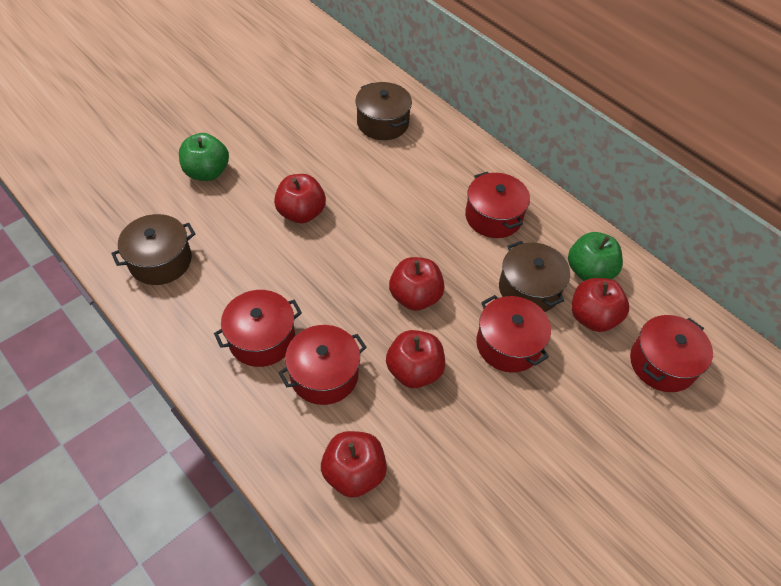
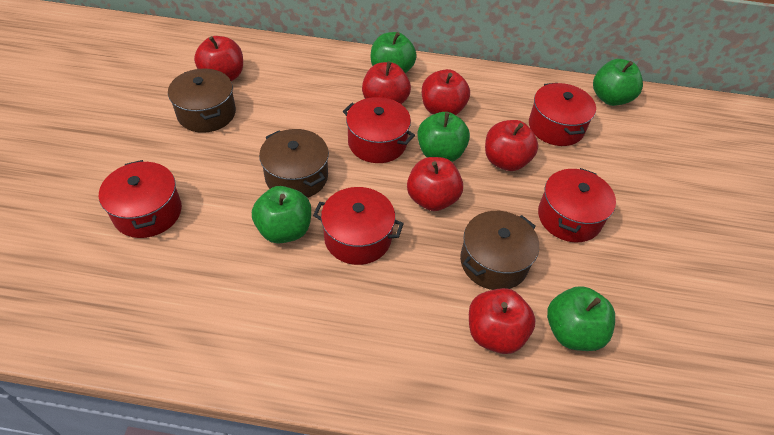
green apple: 2 -> 5
red apple: 5 -> 6

